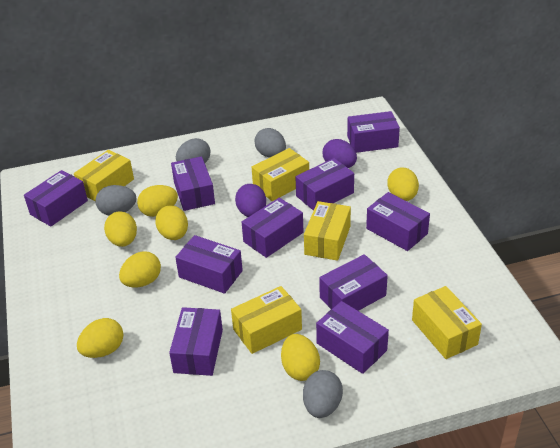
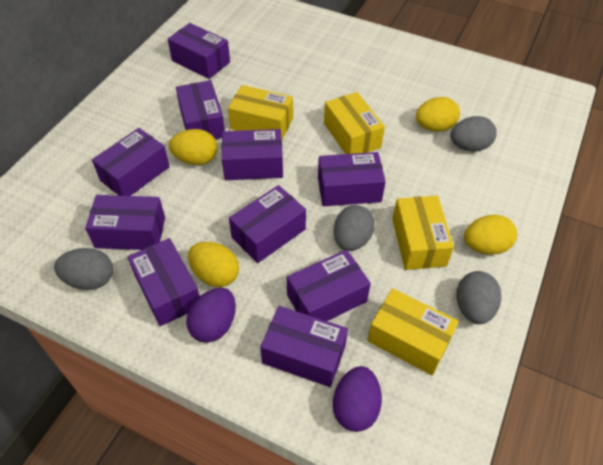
yellow box: 5 -> 4
yellow egg: 7 -> 4

